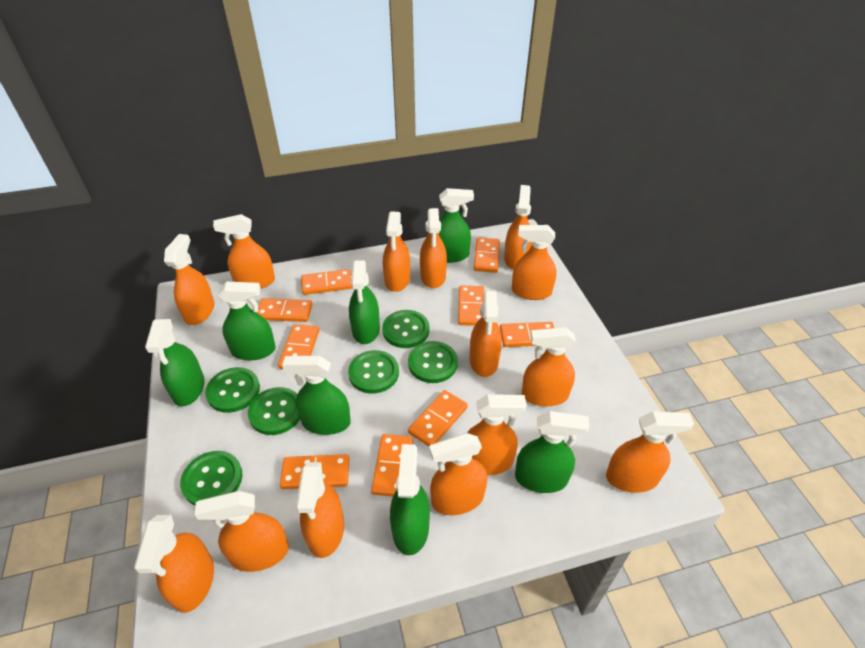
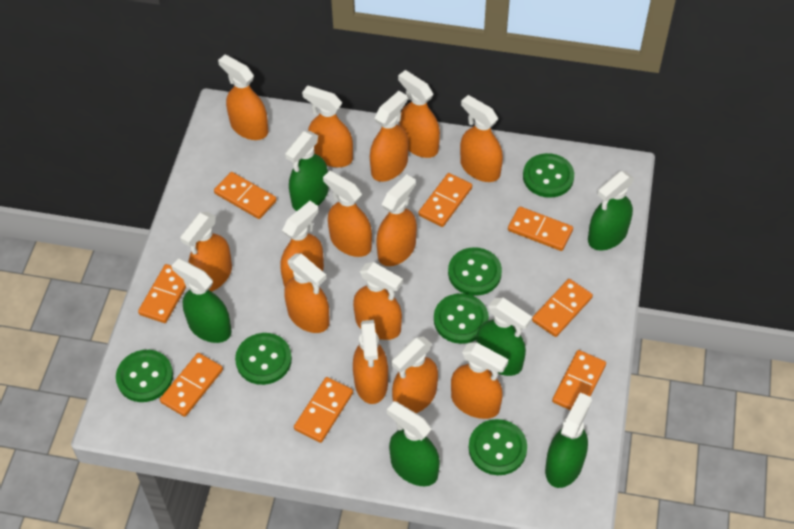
green spray bottle: 7 -> 6
orange domino: 9 -> 8

